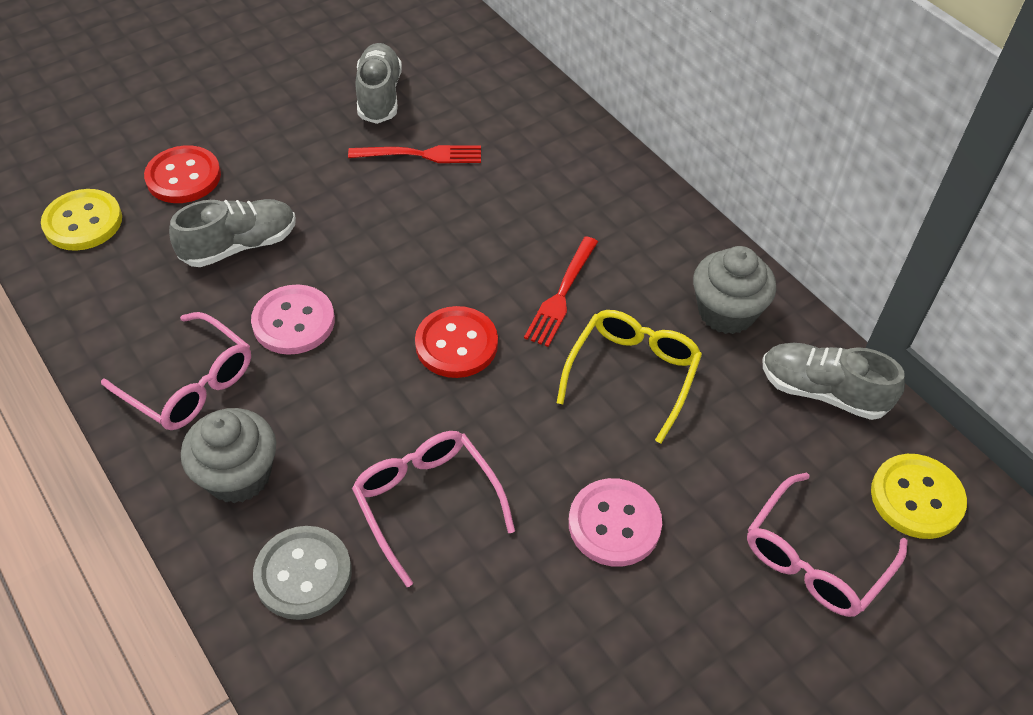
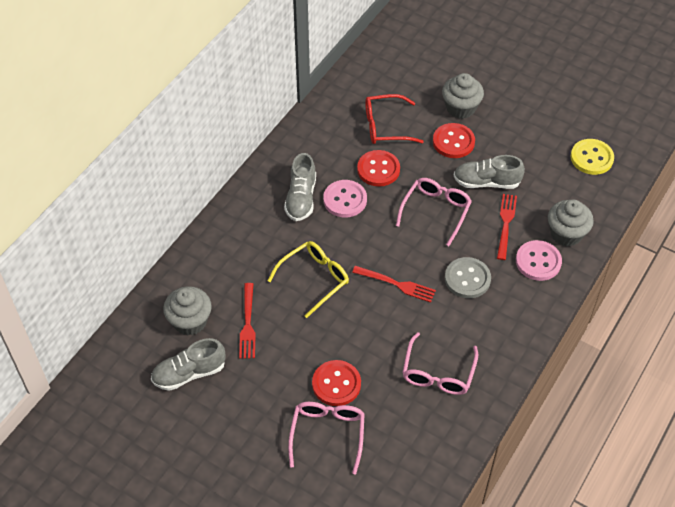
grey cupcake: 2 -> 3
red button: 2 -> 3
red fork: 2 -> 3
red glasses: 0 -> 1
yellow button: 2 -> 1

